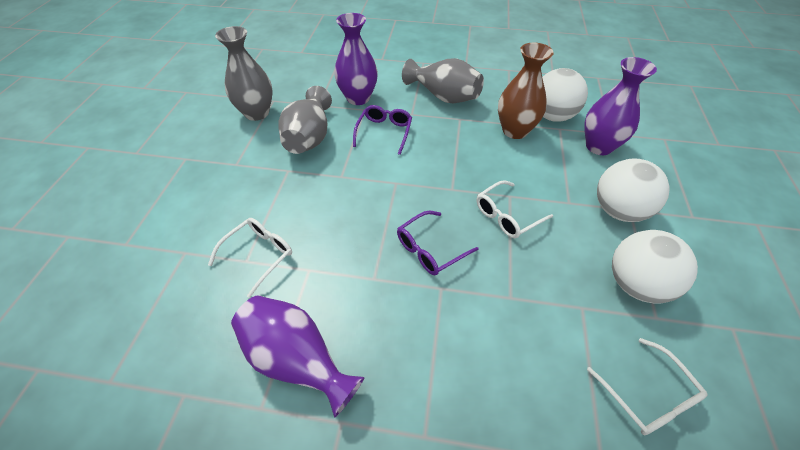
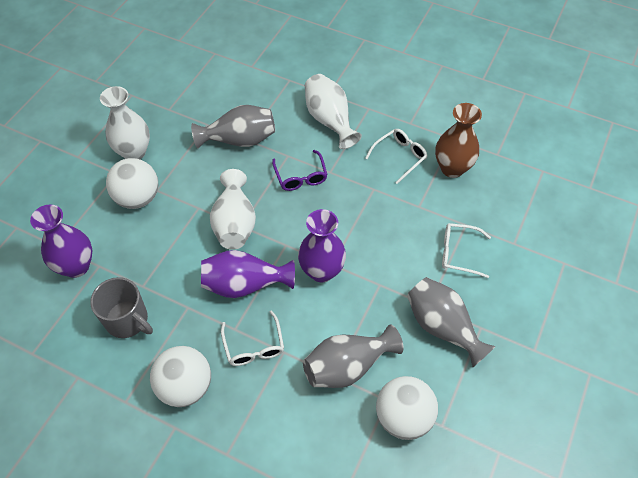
grey mug: 0 -> 1
purple glasses: 2 -> 1
white vase: 0 -> 3

